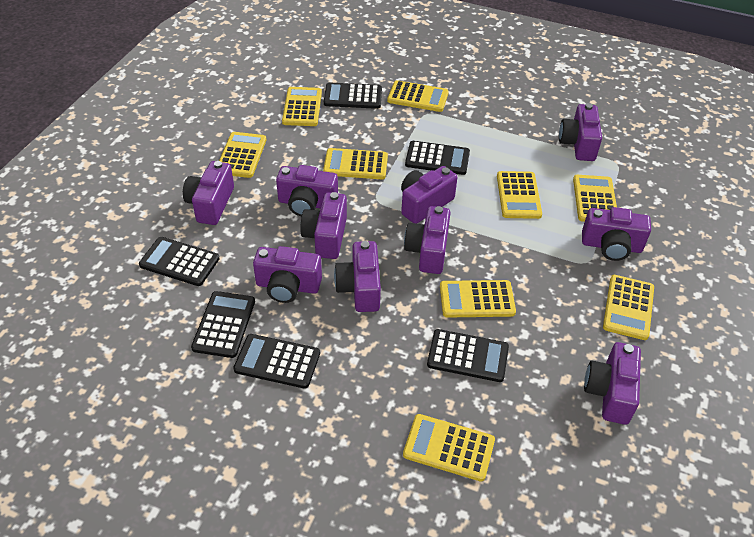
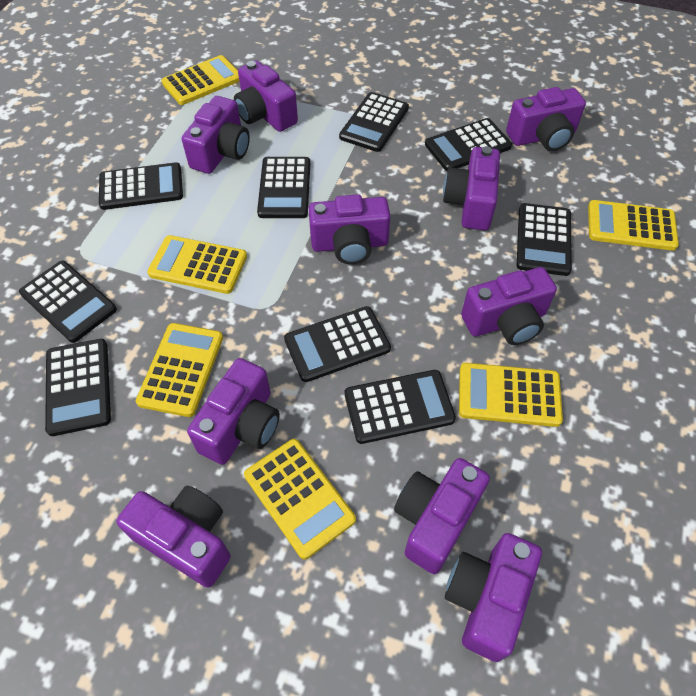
black calculator: 6 -> 9
yellow calculator: 9 -> 6

